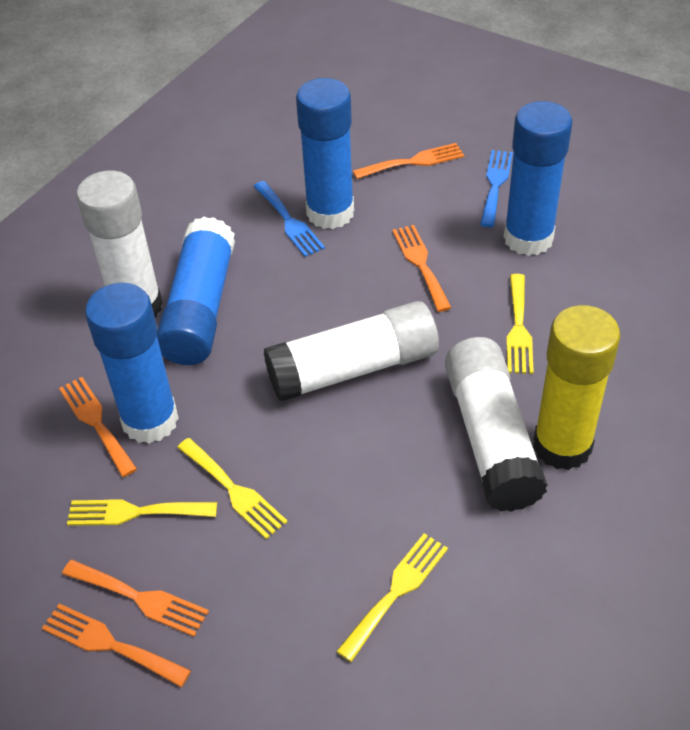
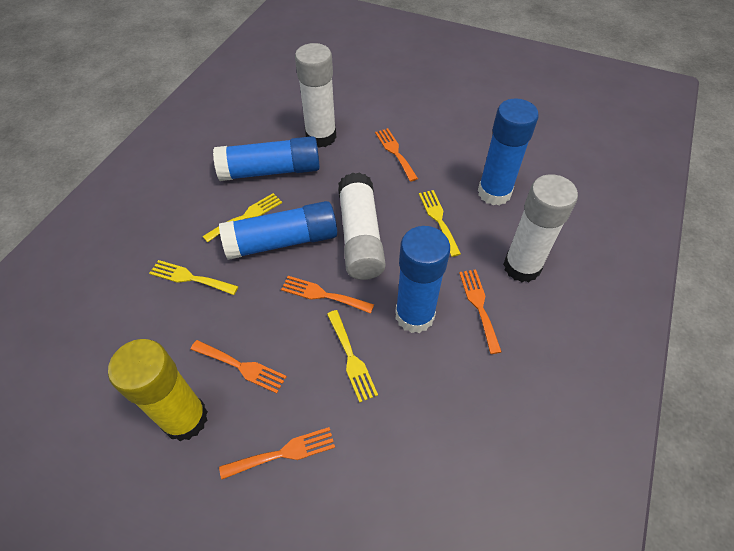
blue fork: 2 -> 0

